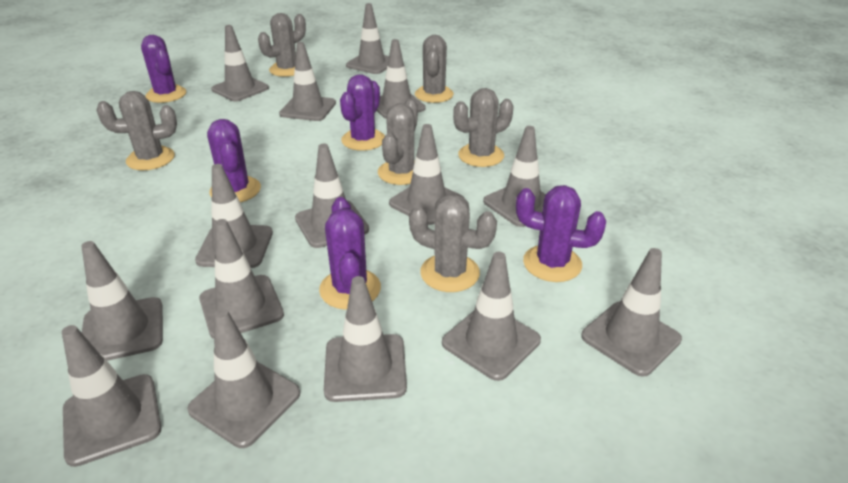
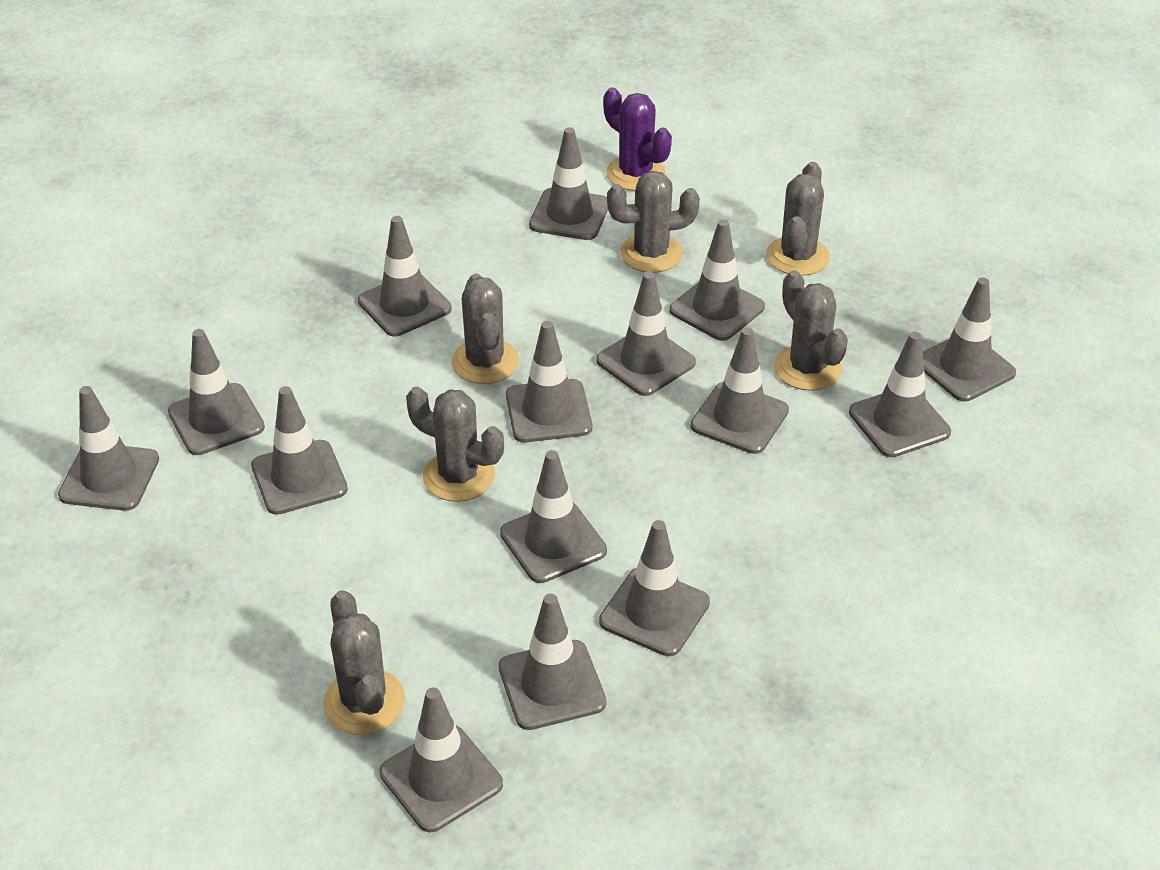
purple cactus: 5 -> 1

